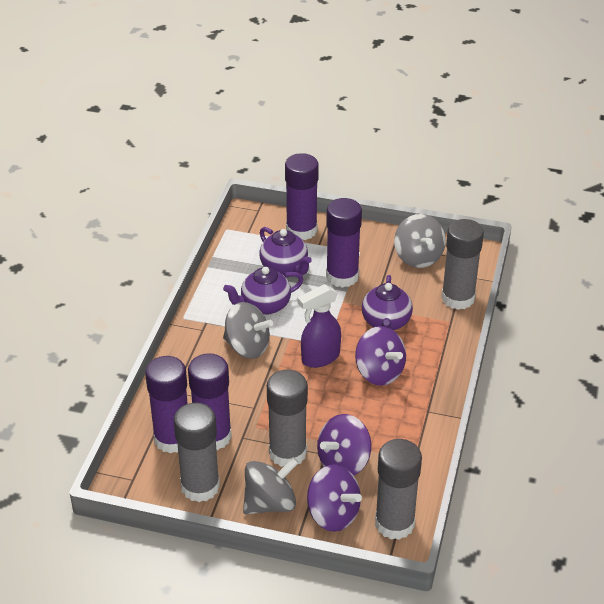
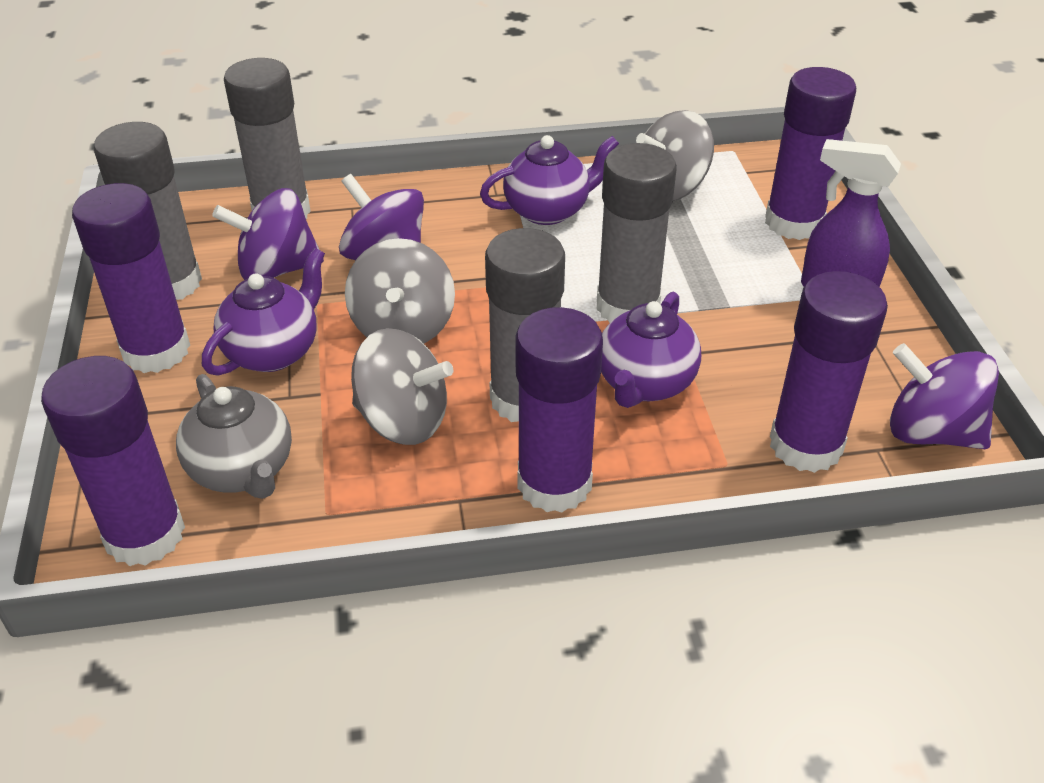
grey teapot: 0 -> 1
purple glue stick: 4 -> 5

